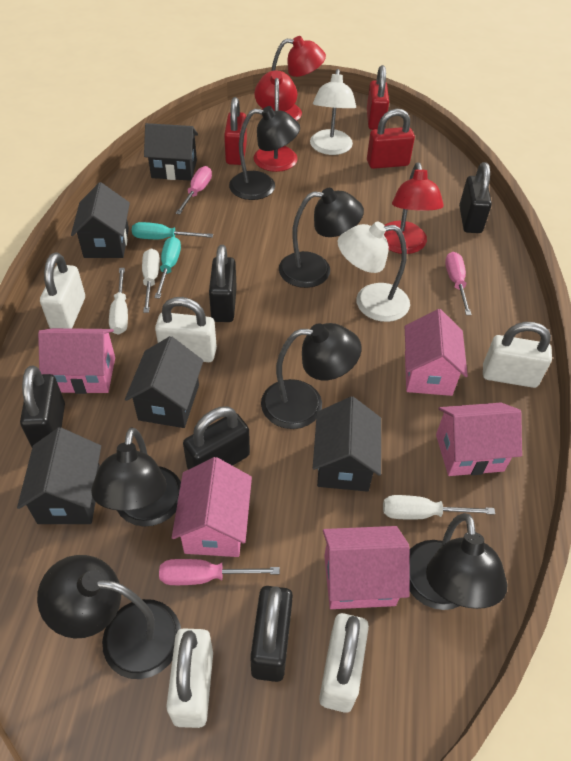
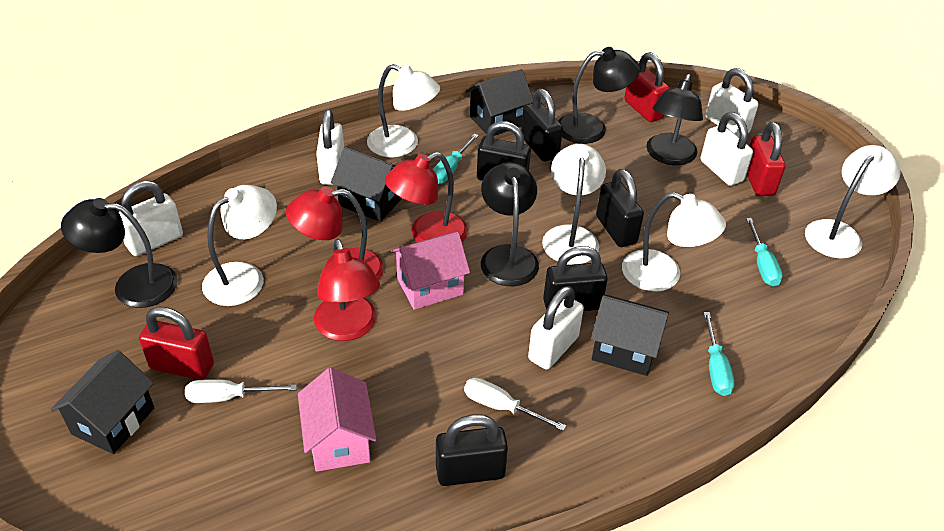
black house: 5 -> 4
black lamp: 6 -> 4
pink house: 5 -> 2
pink screwdriver: 3 -> 0
turquoise screwdriver: 2 -> 3
white lamp: 2 -> 5
white screwdriver: 3 -> 2

